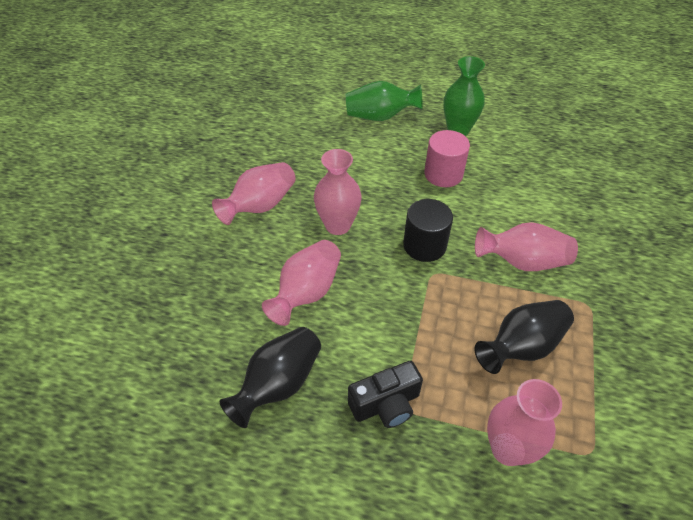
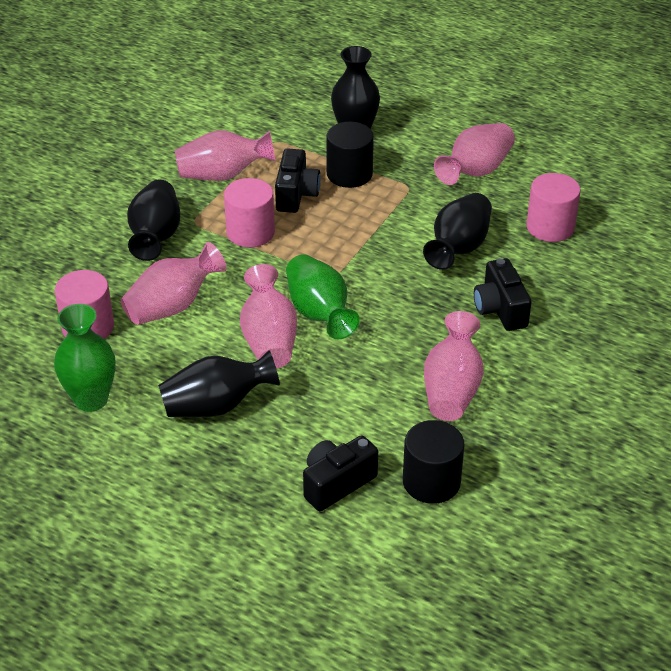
black camera: 1 -> 3
black cylinder: 1 -> 2
black vase: 2 -> 4
pink cylinder: 1 -> 3

